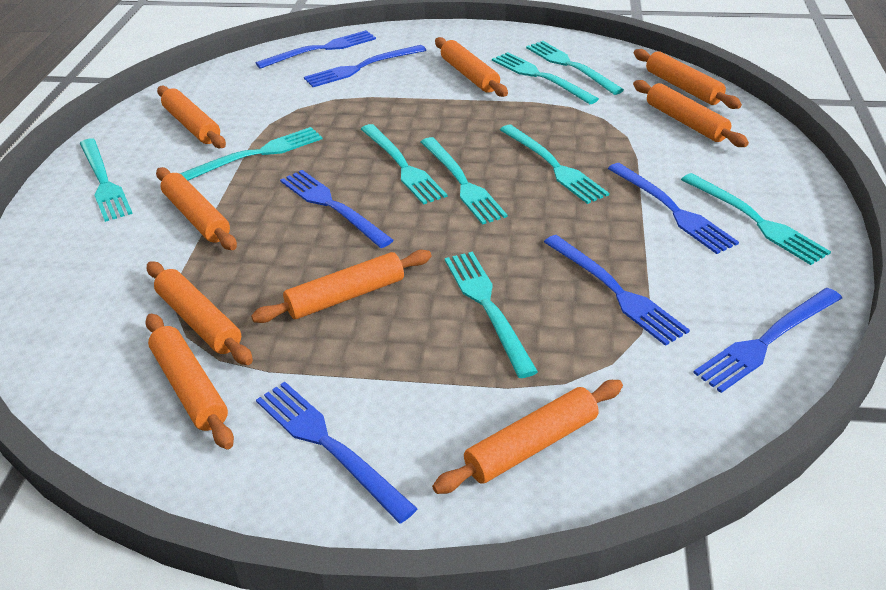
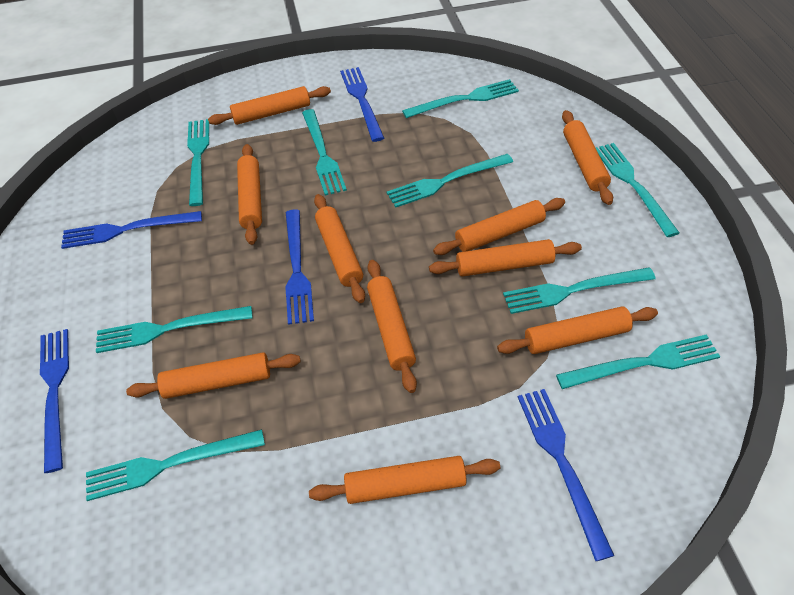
blue fork: 7 -> 5
orange rolling pin: 9 -> 10

